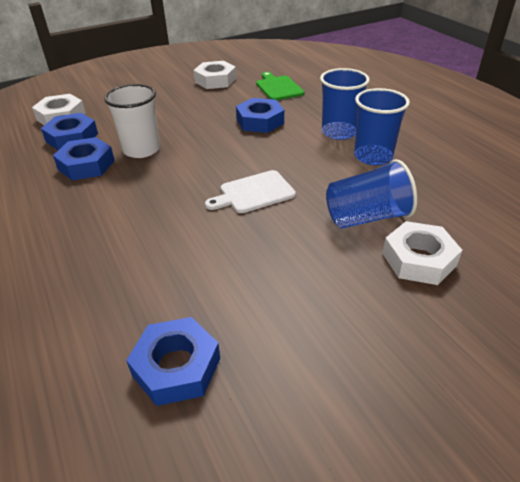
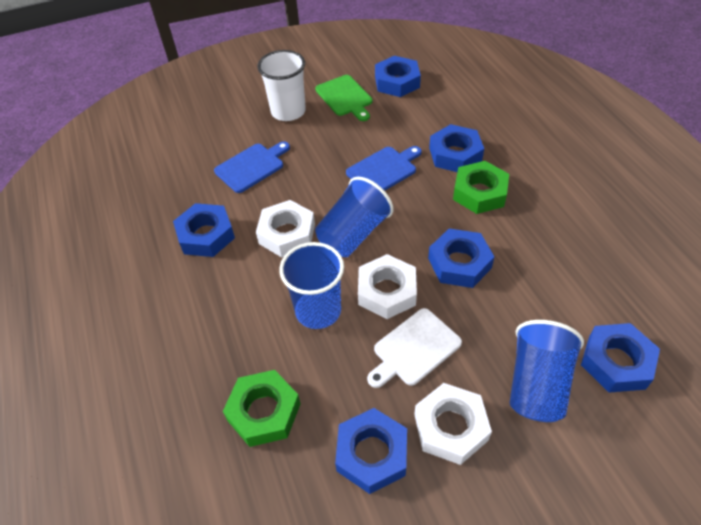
blue cutting board: 0 -> 2
blue nut: 4 -> 6
green nut: 0 -> 2

